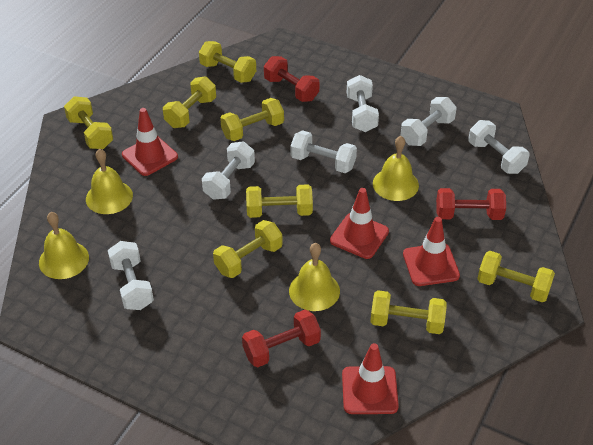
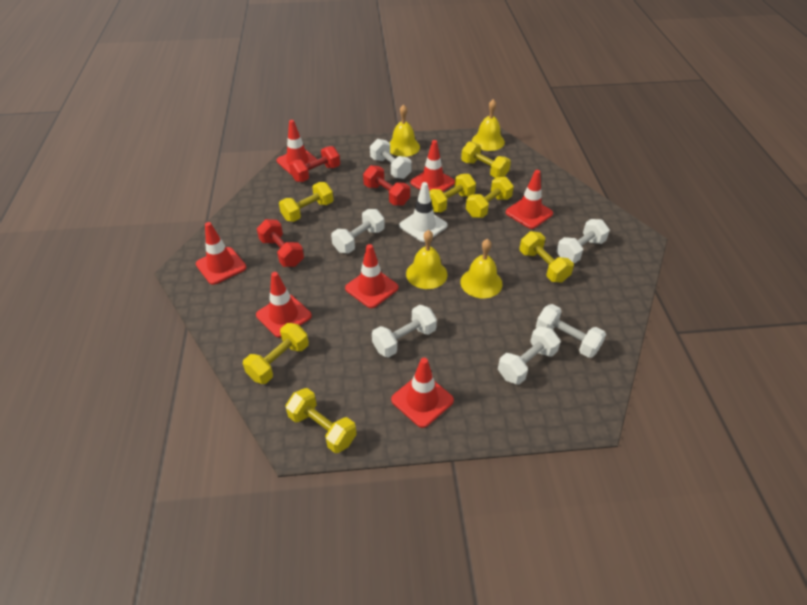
red traffic cone: 4 -> 7
white traffic cone: 0 -> 1
yellow dumbbell: 8 -> 7

